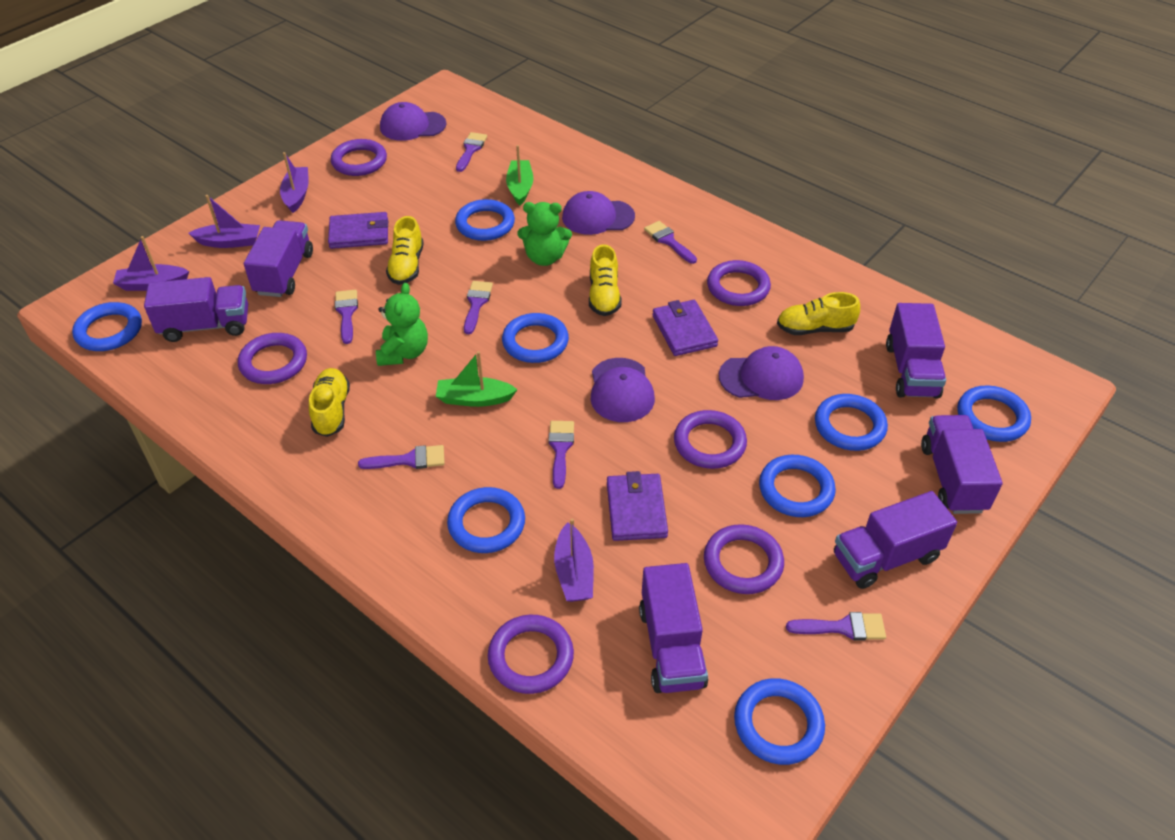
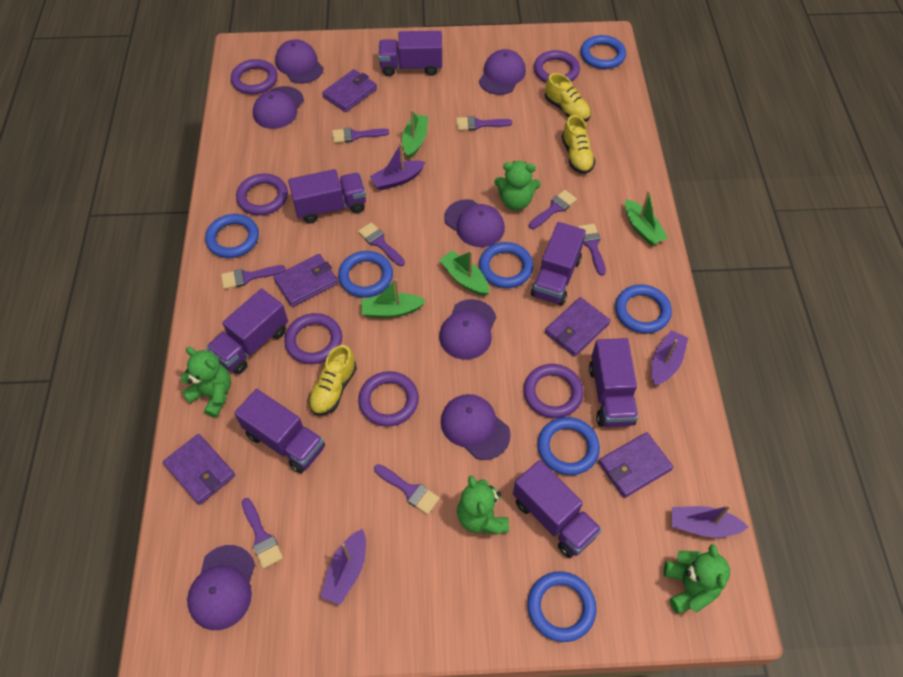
blue ring: 8 -> 7
green boat: 2 -> 4
green teddy bear: 2 -> 4
purple brush: 7 -> 8
purple cap: 4 -> 7
purple truck: 6 -> 7
purple wallet: 3 -> 5
yellow shoe: 4 -> 3

